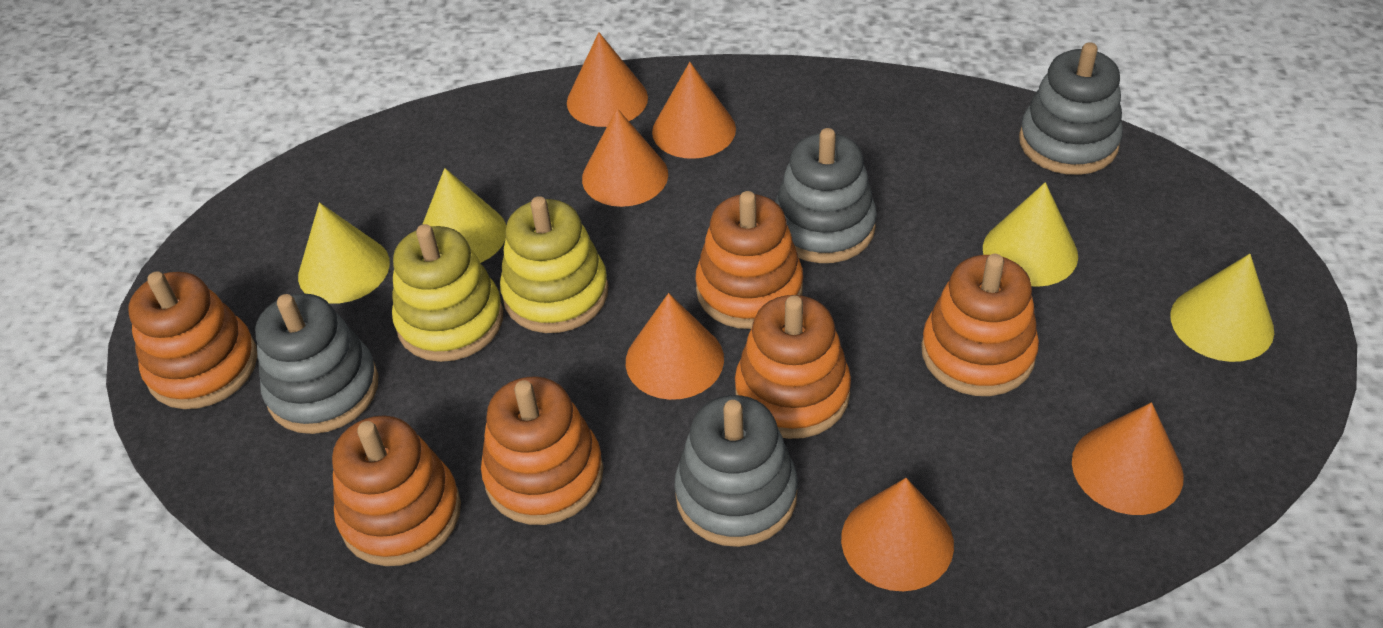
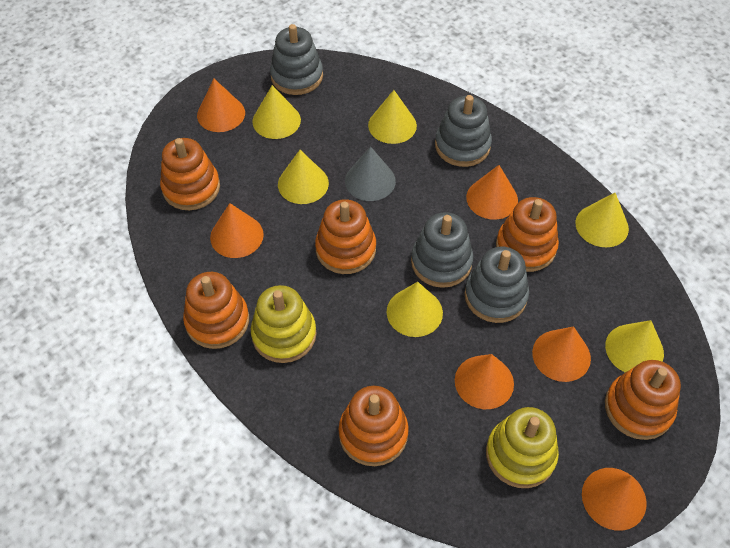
grey cone: 0 -> 1
yellow cone: 4 -> 6

